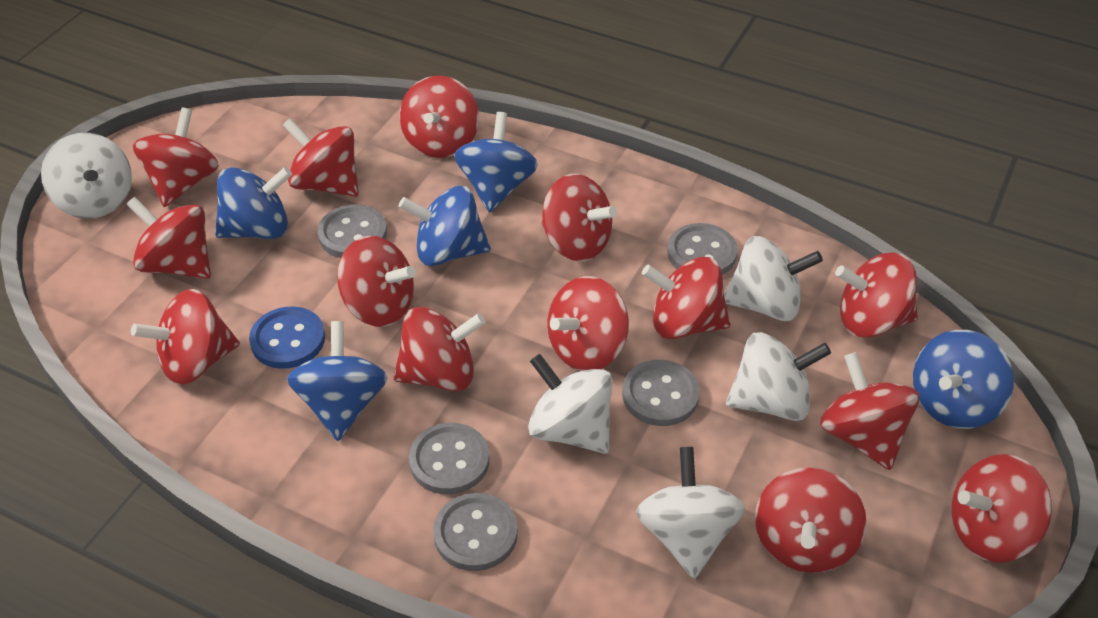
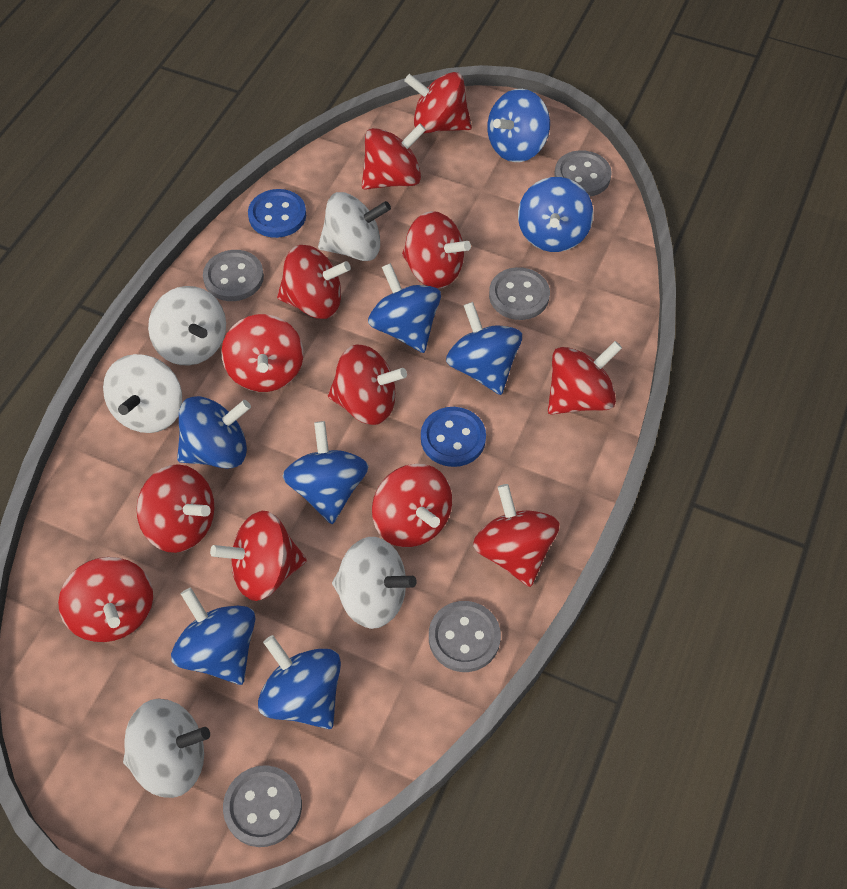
blue button: 1 -> 2
blue spinning top: 5 -> 8
red spinning top: 14 -> 12

